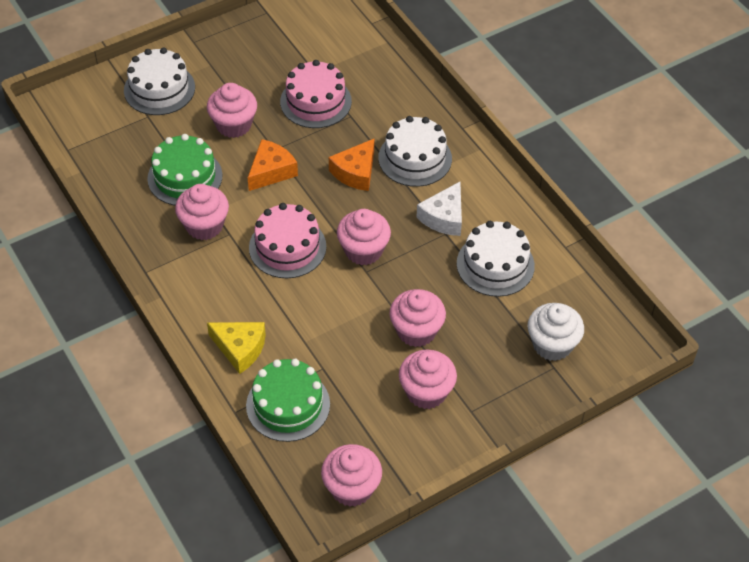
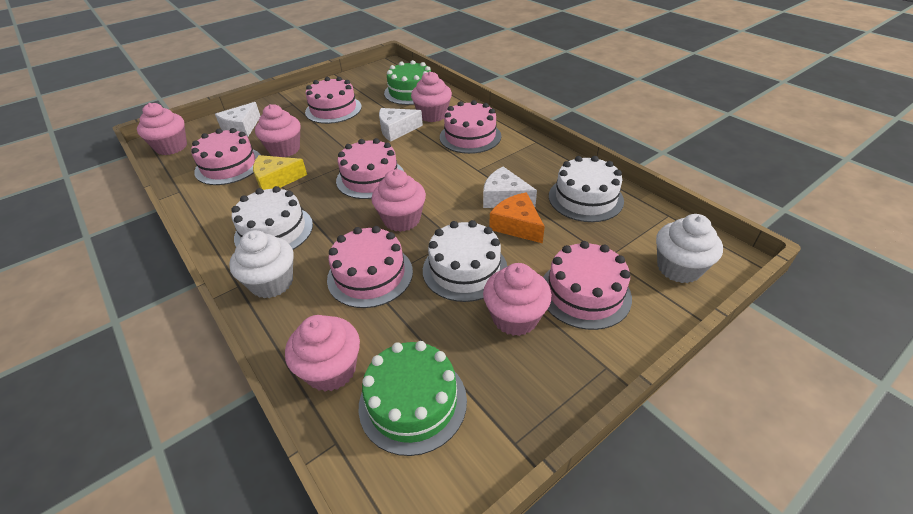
orange cheese: 2 -> 1
pink cake: 2 -> 6
white cheese: 1 -> 3
white cupcake: 1 -> 2

